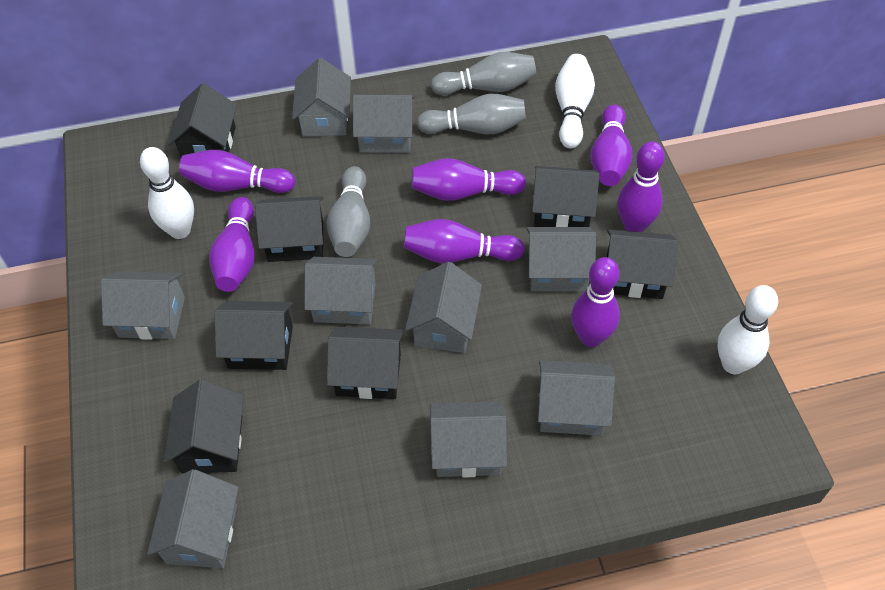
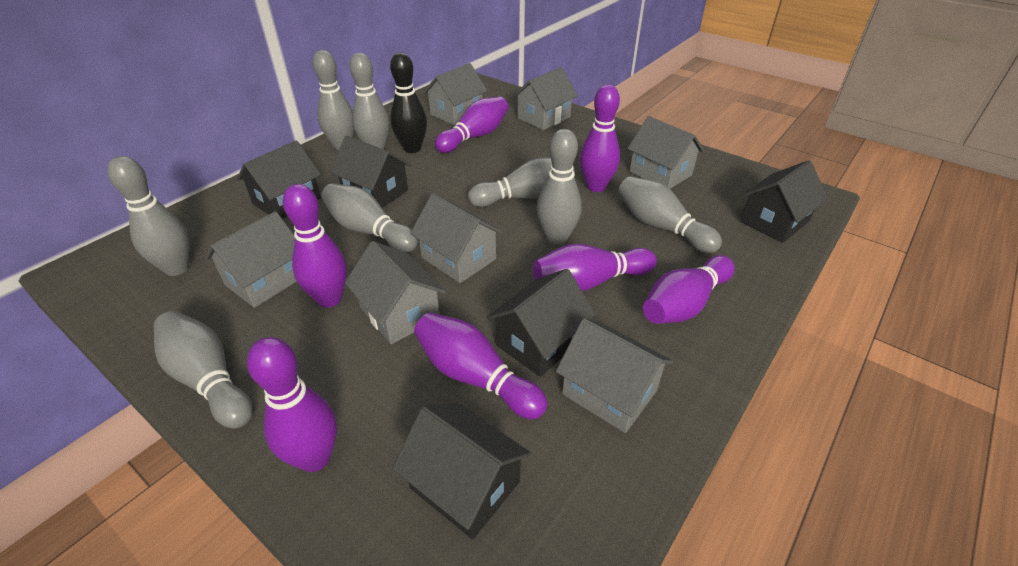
black bowling pin: 0 -> 1
black house: 7 -> 5
grey bowling pin: 3 -> 8
grey house: 9 -> 7
white bowling pin: 3 -> 0

